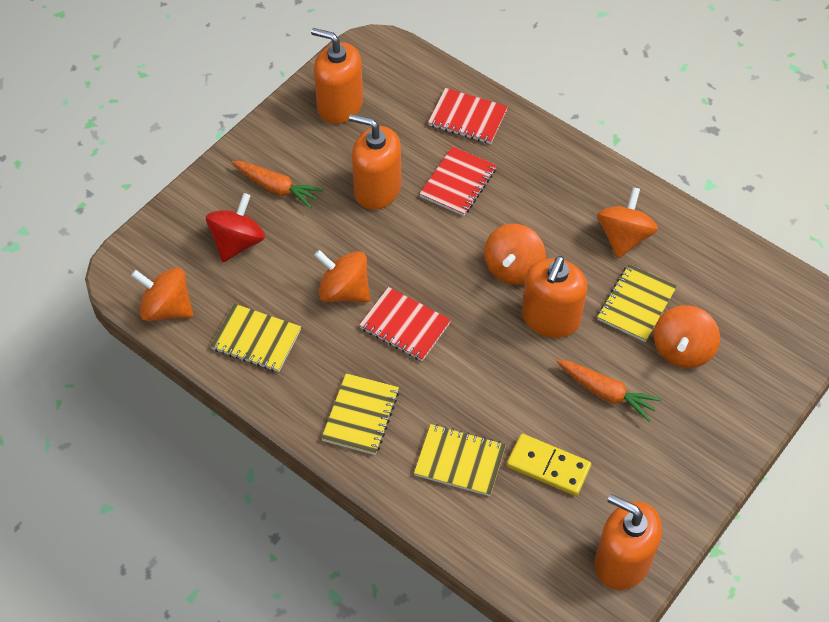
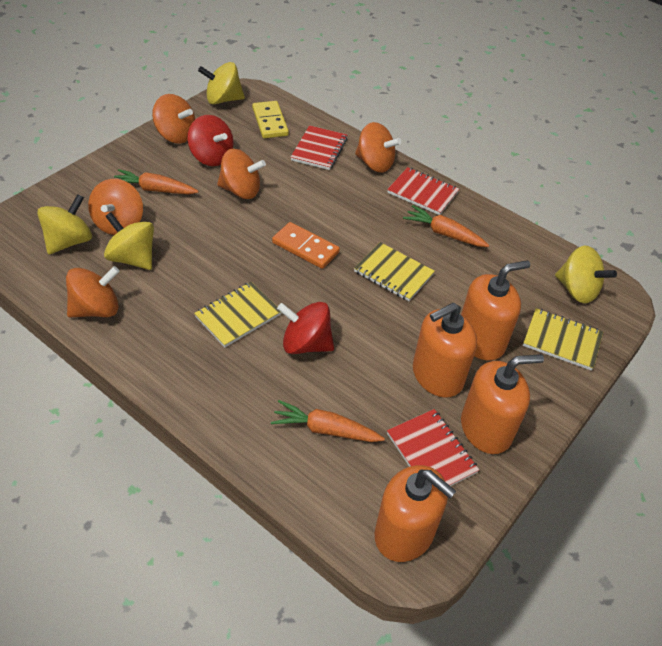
orange carrot: 2 -> 3
orange domino: 0 -> 1
red spinning top: 1 -> 2
yellow notebook: 4 -> 3
yellow spinning top: 0 -> 4

